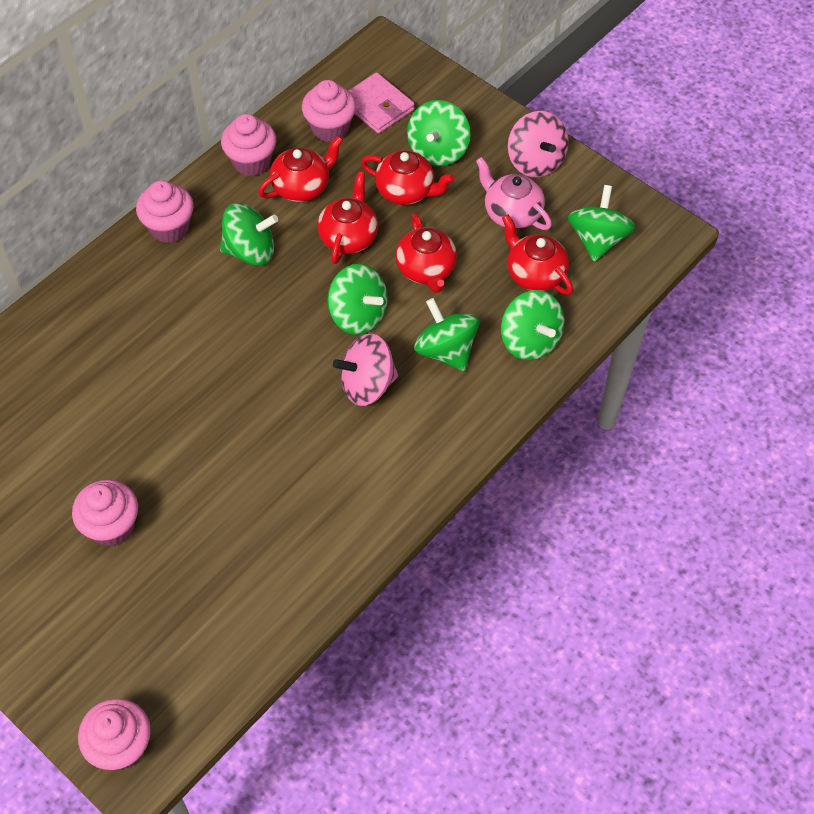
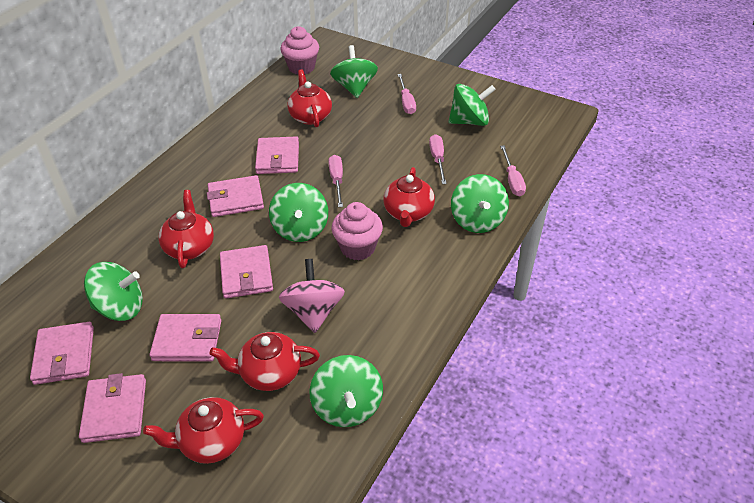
pink cupcake: 5 -> 2
pink screwdriver: 0 -> 4
pink spinning top: 2 -> 1
pink teapot: 1 -> 0
pink wallet: 1 -> 6

